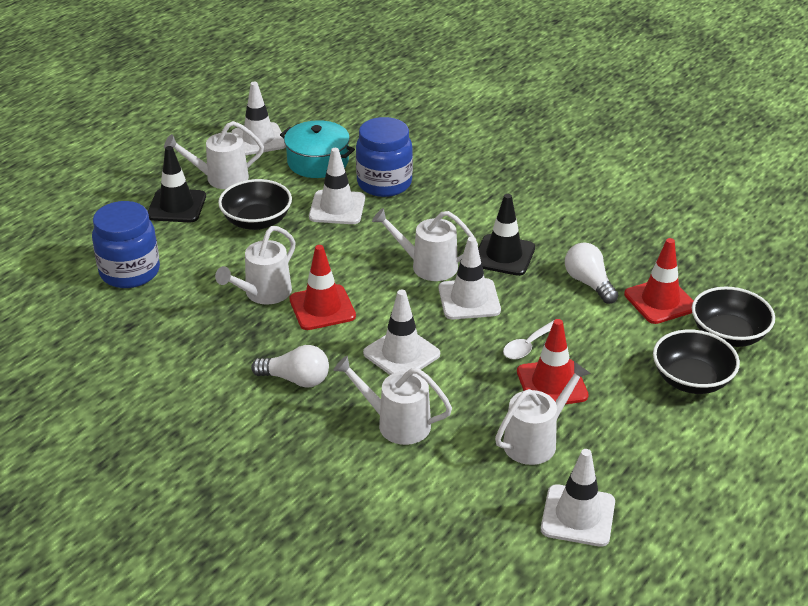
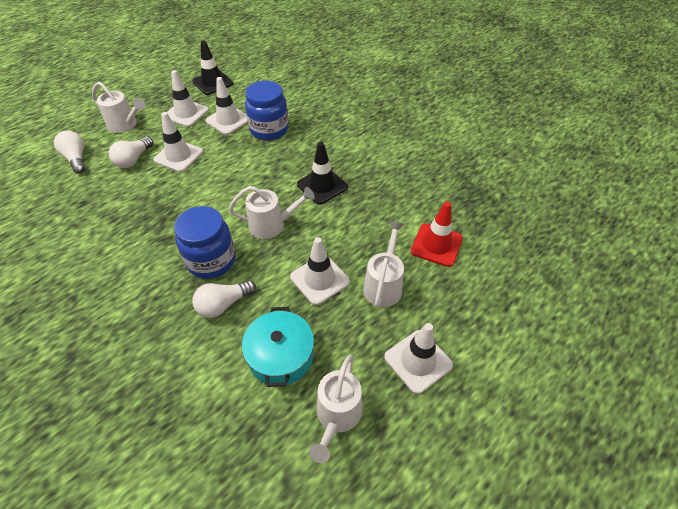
black bowl: 3 -> 0
red traffic cone: 3 -> 1
white light bulb: 2 -> 3
white spoon: 1 -> 0
white watering can: 5 -> 4

